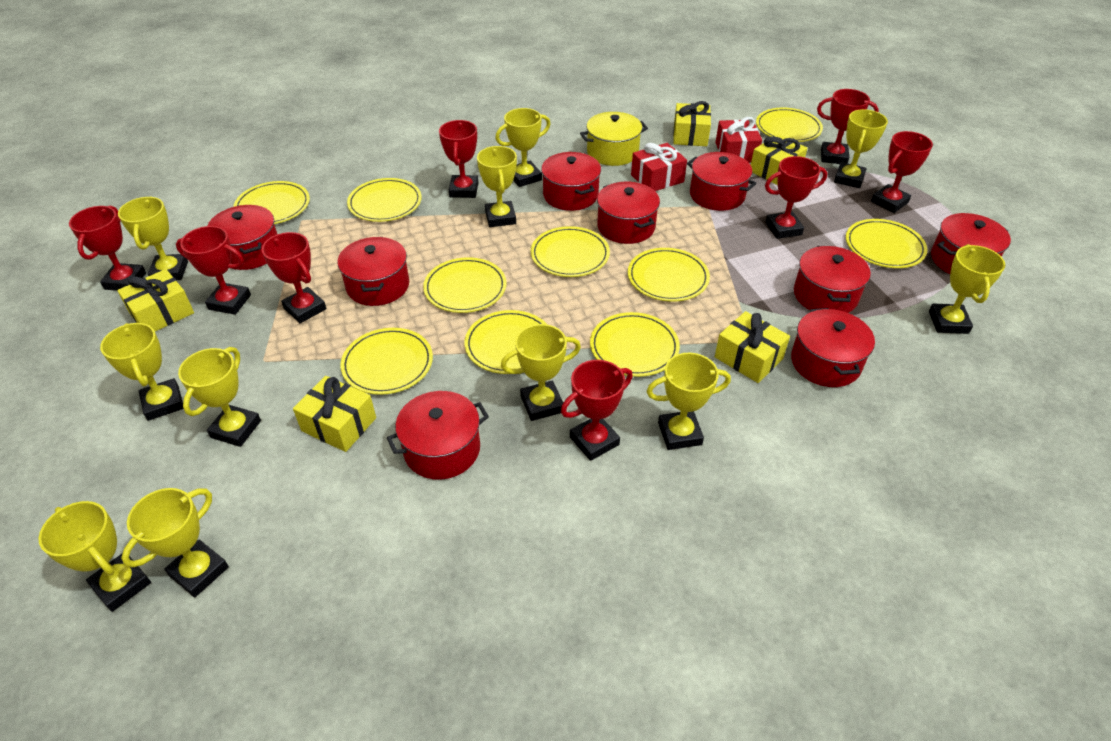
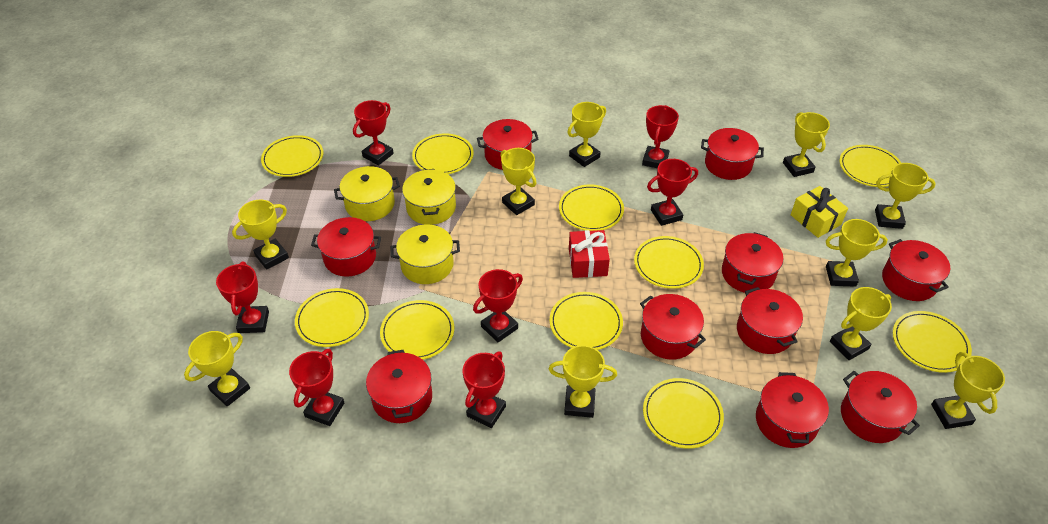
red gift: 2 -> 1
red pot: 9 -> 10
red trophy: 8 -> 7
yellow gift: 5 -> 1
yellow pot: 1 -> 3
yellow trophy: 11 -> 10

